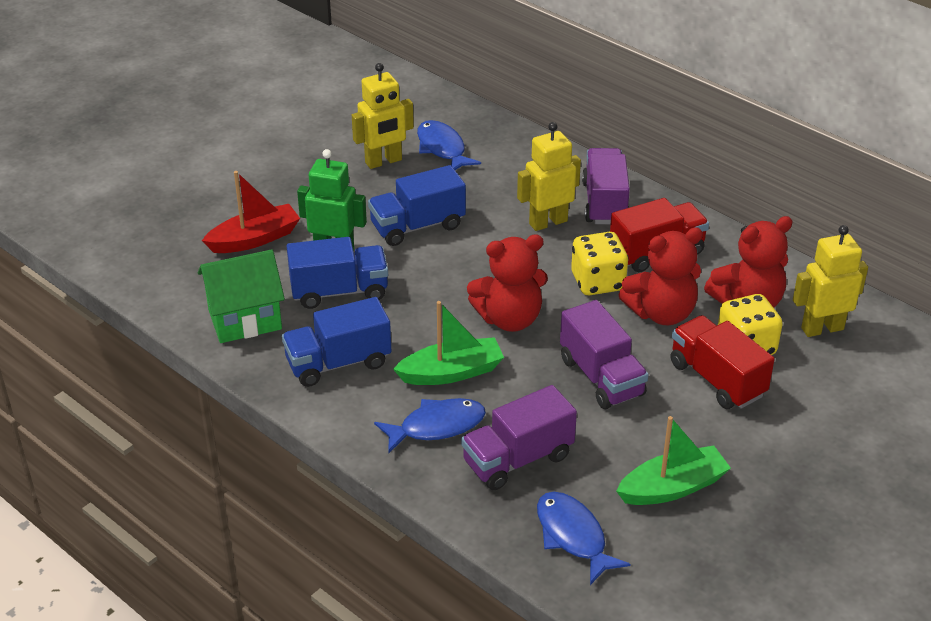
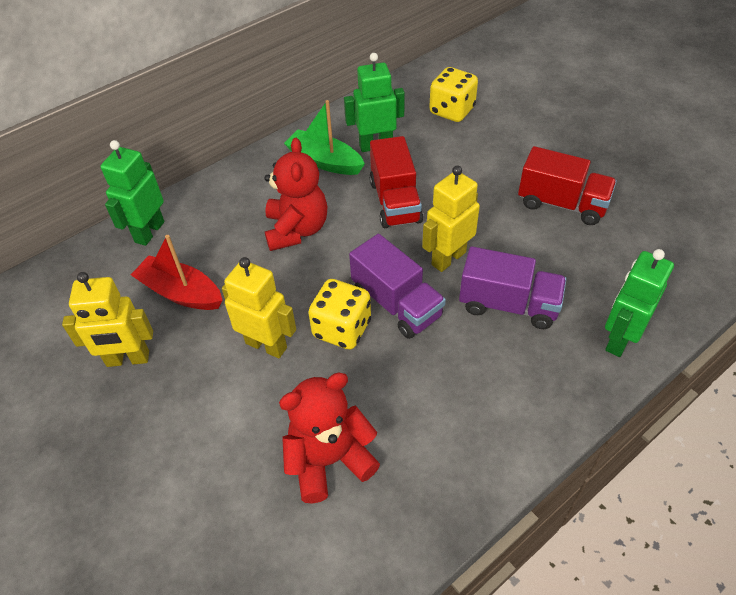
blue fish: 3 -> 0
blue truck: 3 -> 0
green boat: 2 -> 1
green house: 1 -> 0
green robot: 1 -> 3
purple truck: 3 -> 2
red teddy bear: 3 -> 2

